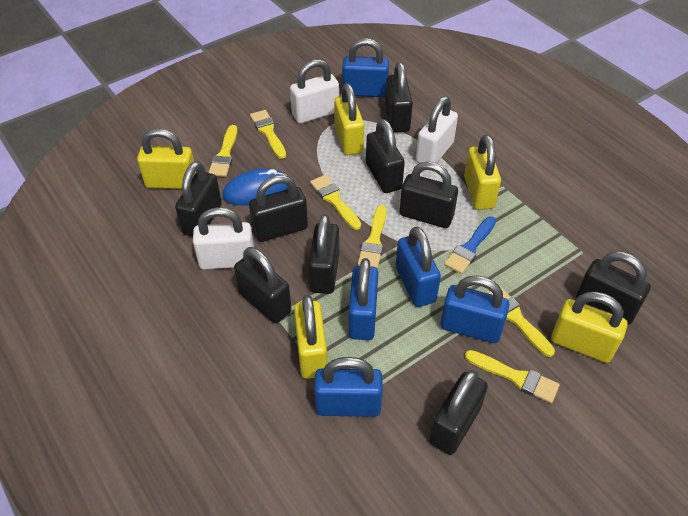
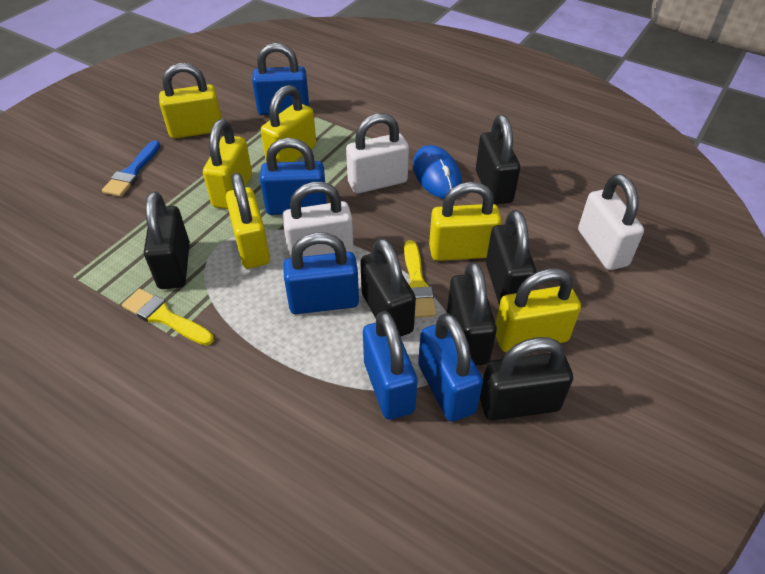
black padlock: 9 -> 6
yellow brush: 6 -> 2
yellow padlock: 5 -> 6

